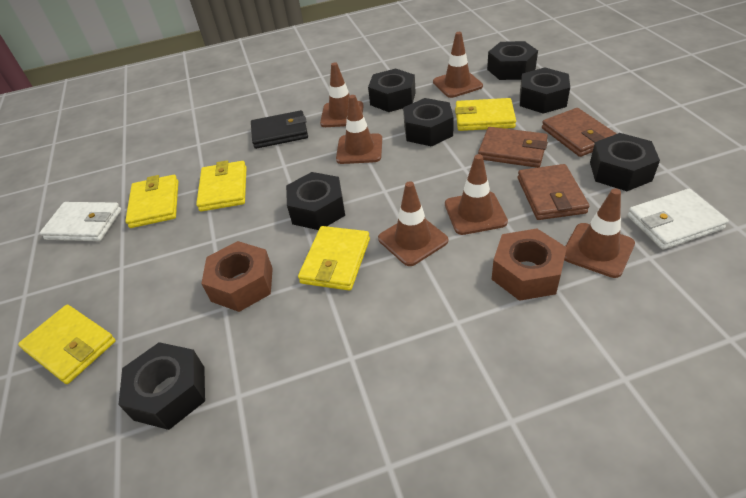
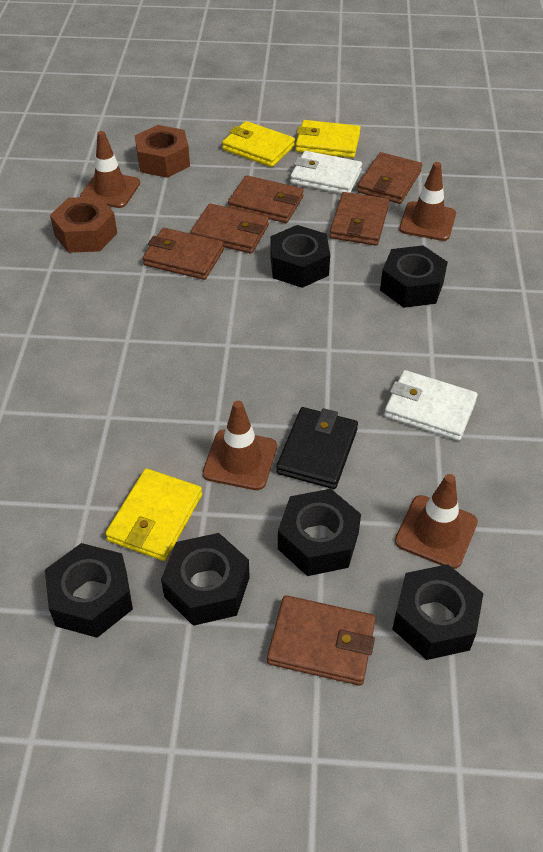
black nut: 7 -> 6
brown traffic cone: 6 -> 4
brown wallet: 3 -> 6
yellow wallet: 5 -> 3

